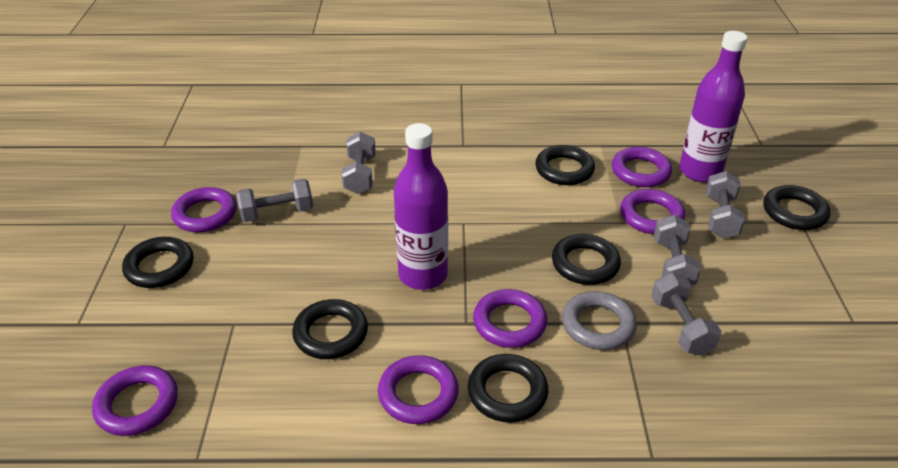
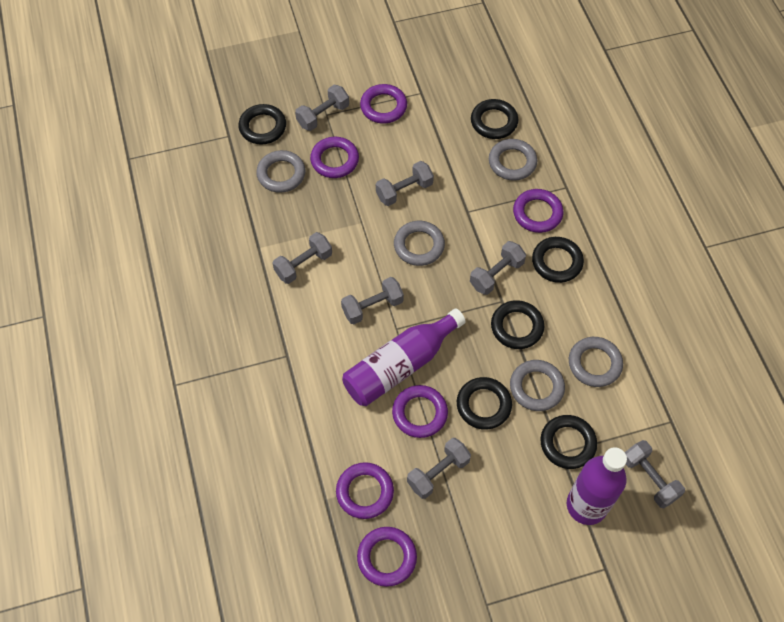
grey dumbbell: 5 -> 7
grey ring: 1 -> 5

